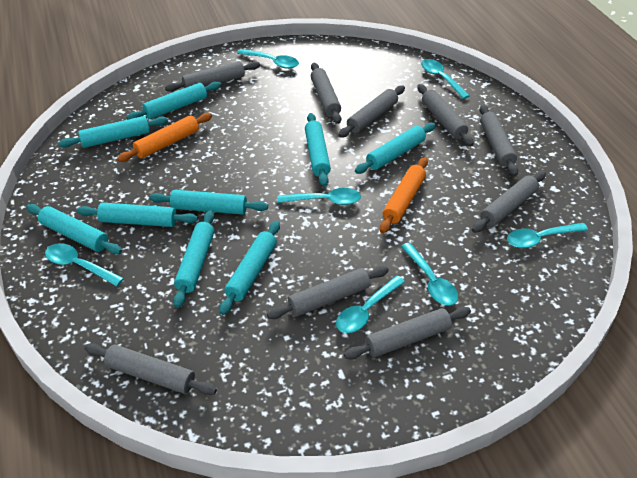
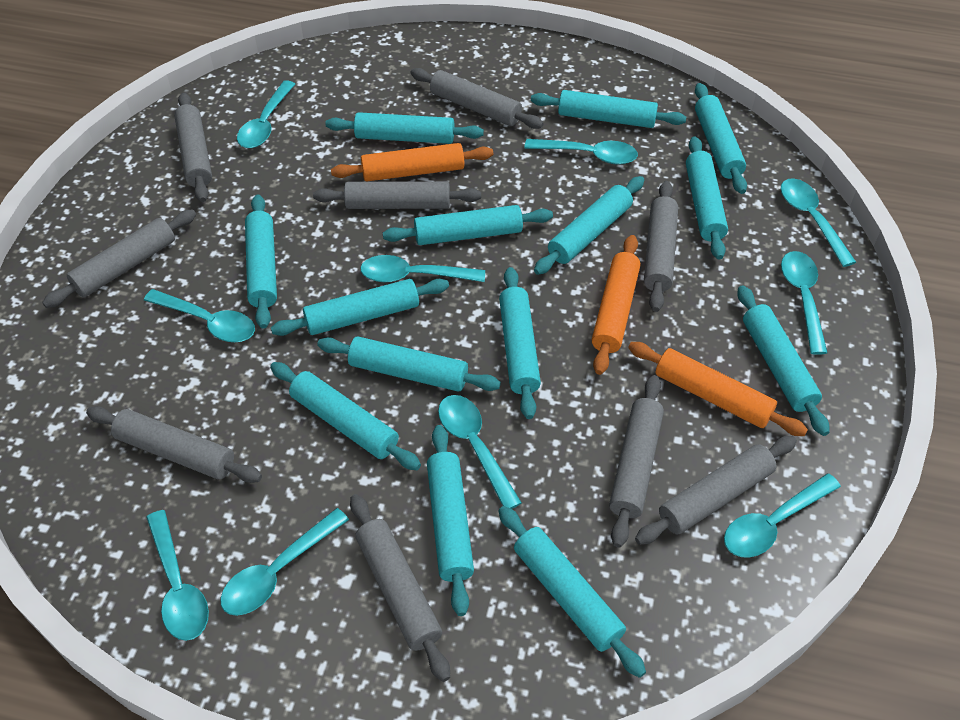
orange rolling pin: 2 -> 3
turquoise rolling pin: 9 -> 14
turquoise spoon: 7 -> 10

